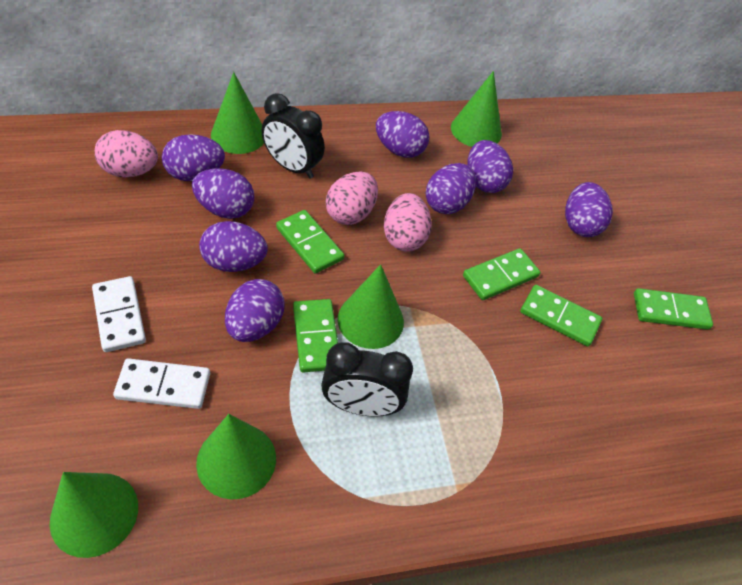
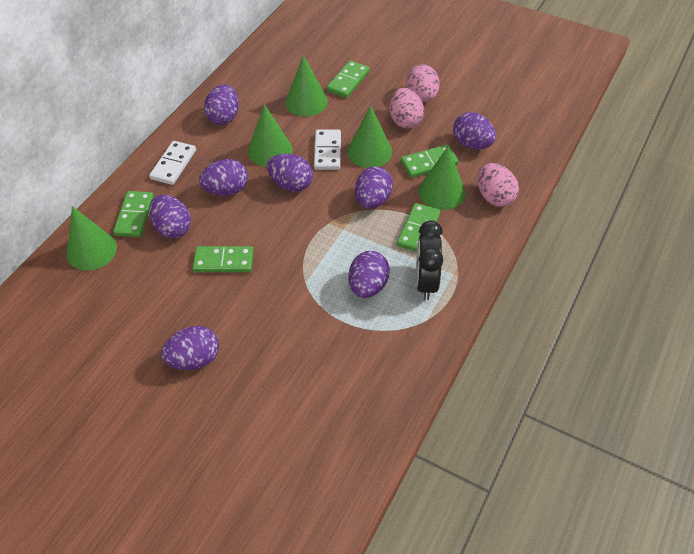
black clock: 2 -> 1

